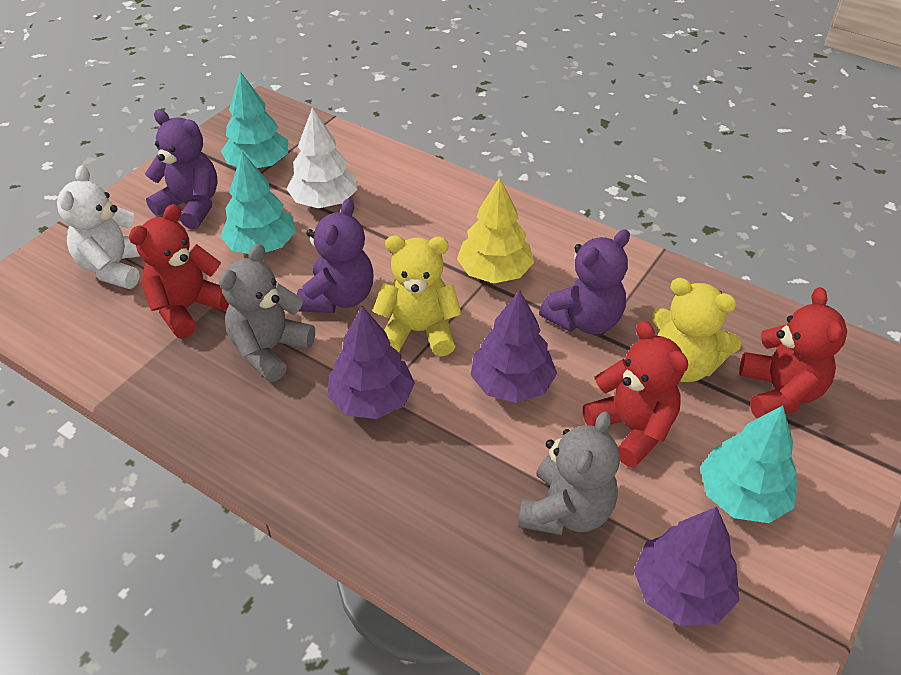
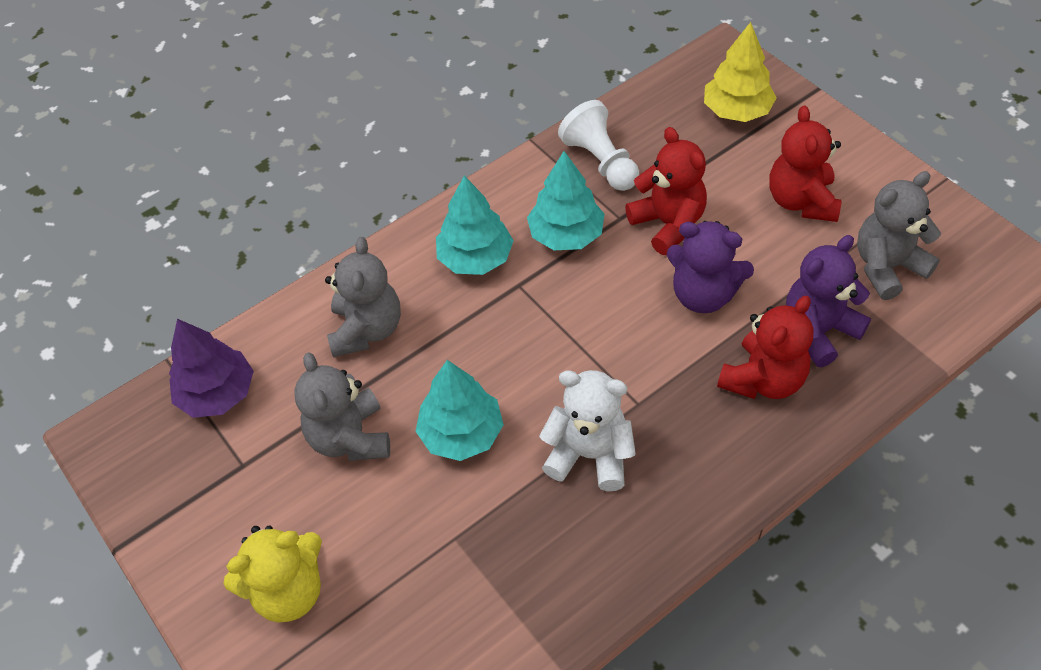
grey teddy bear: 2 -> 3
purple teddy bear: 3 -> 2
purple tree: 3 -> 1
white pawn: 0 -> 1
white tree: 1 -> 0
yellow teddy bear: 2 -> 1

